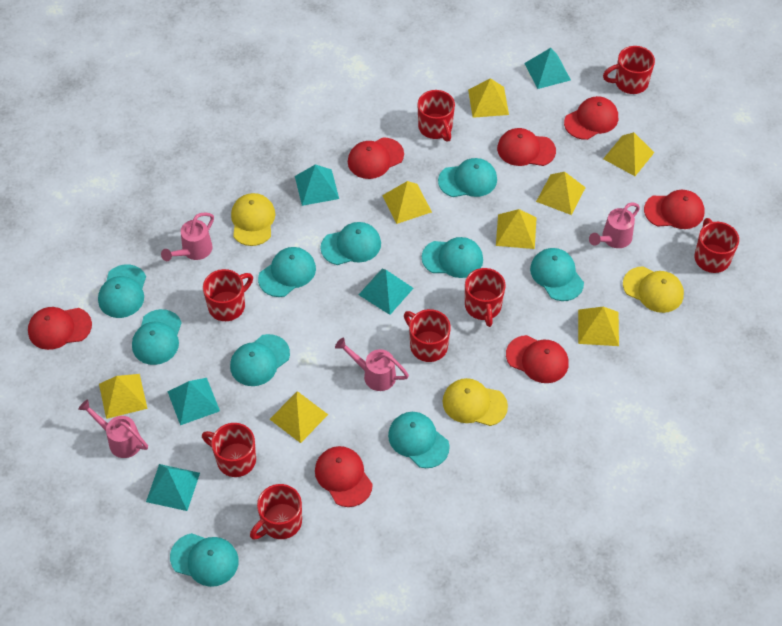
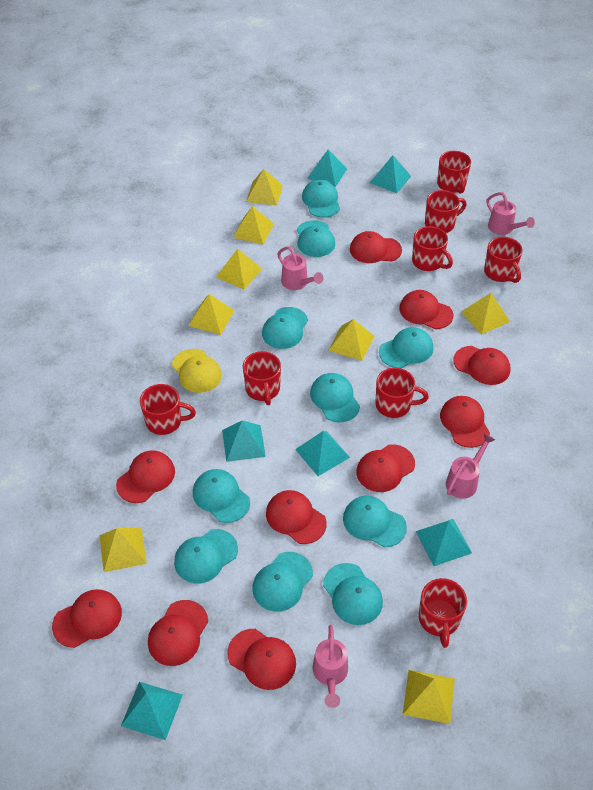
red cap: 7 -> 10
turquoise pyramid: 5 -> 6
yellow cap: 3 -> 1

